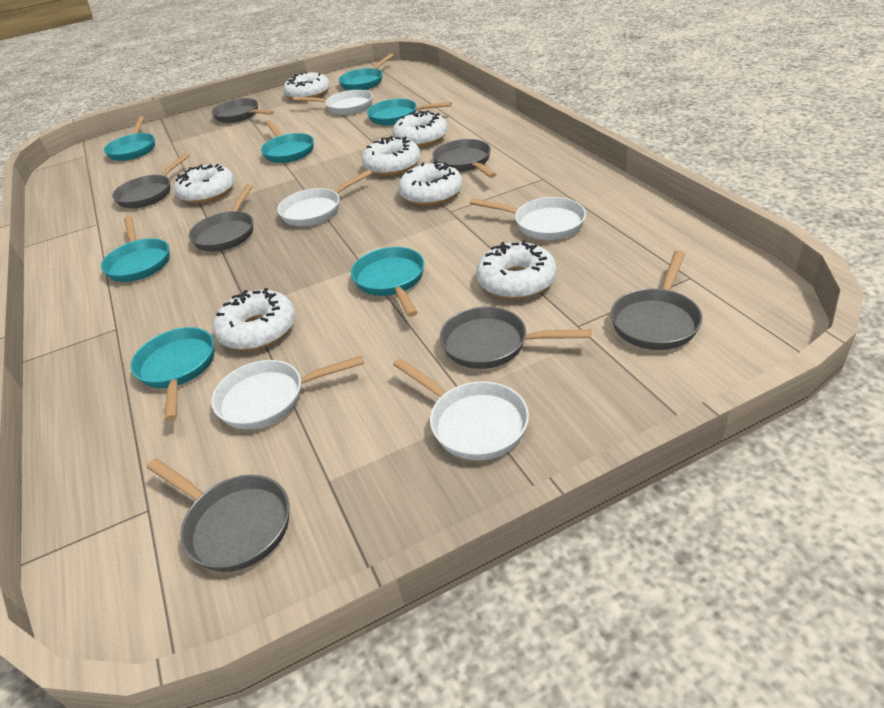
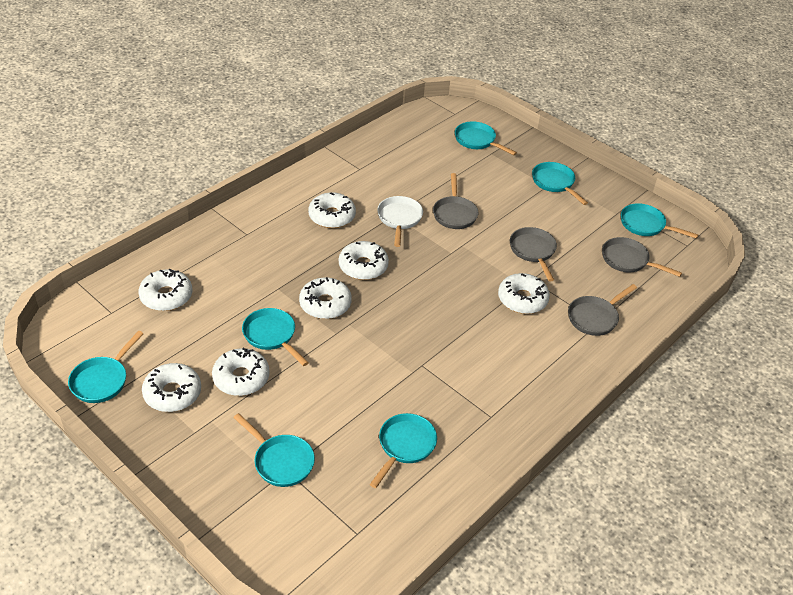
grey pan: 7 -> 4
white pan: 5 -> 1

